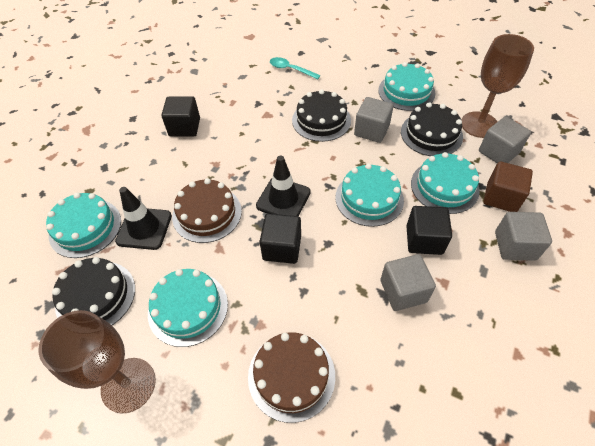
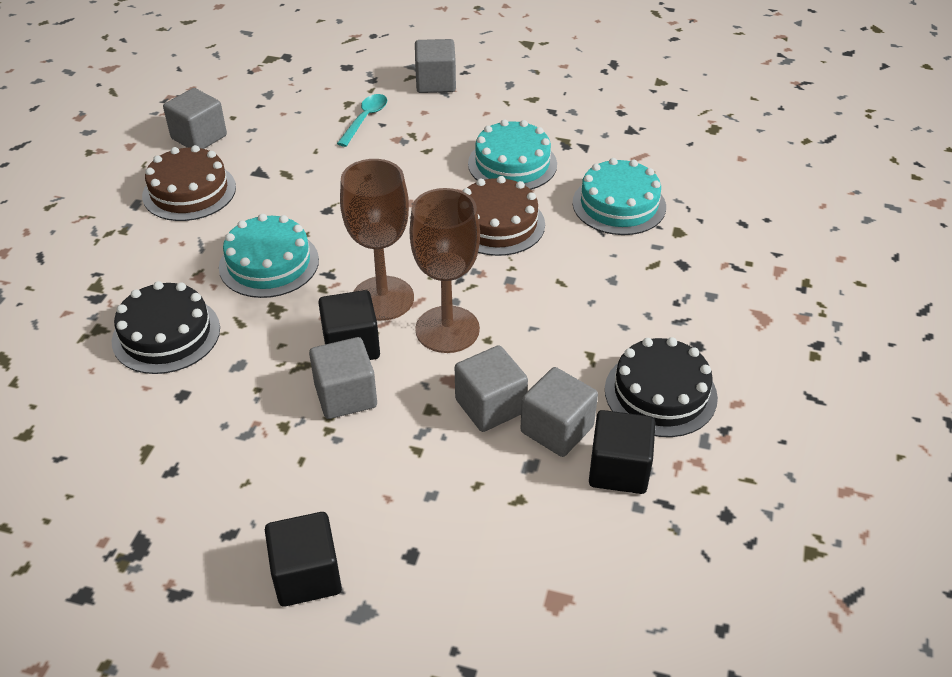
black cake: 3 -> 2
black traffic cone: 2 -> 0
brown cube: 1 -> 0
grey cube: 4 -> 5
turquoise cake: 5 -> 3

